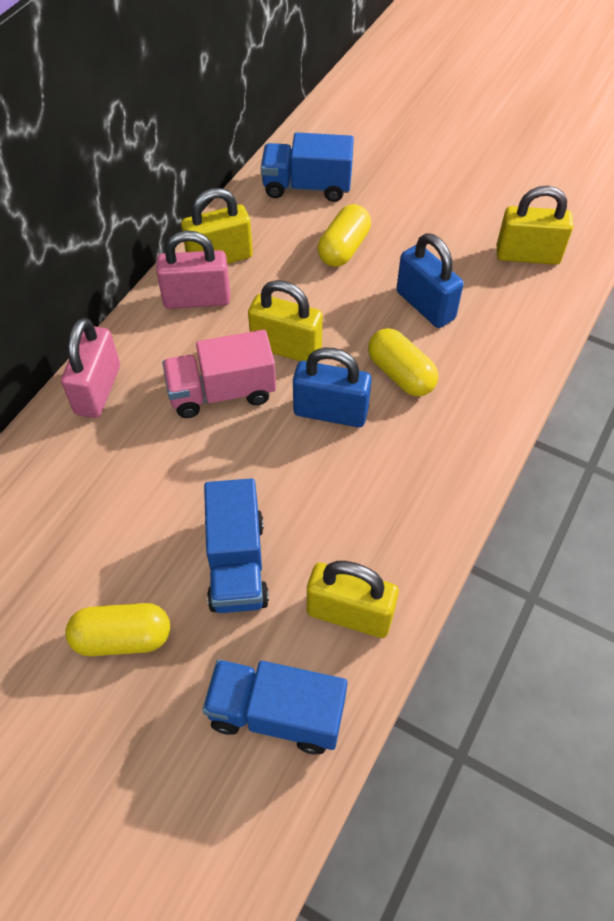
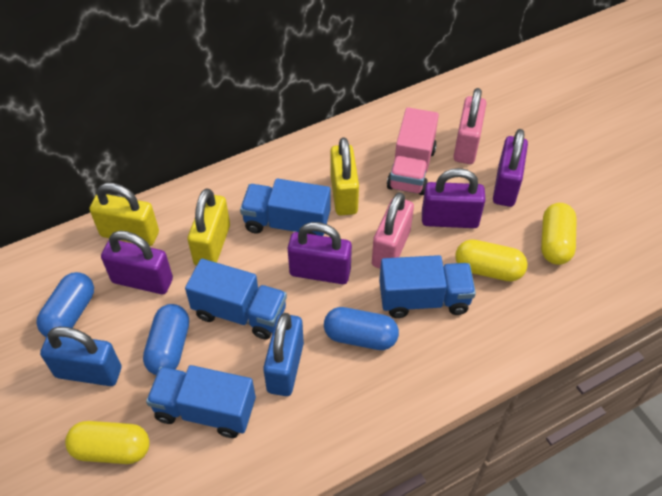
blue capsule: 0 -> 3
blue truck: 3 -> 4
purple padlock: 0 -> 4
yellow padlock: 4 -> 3

